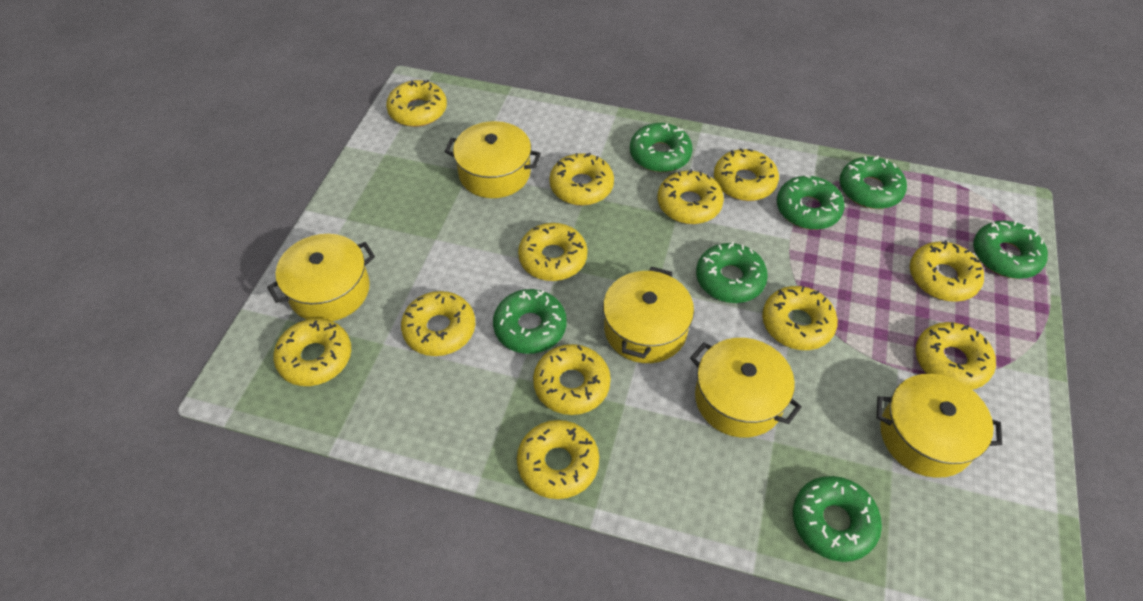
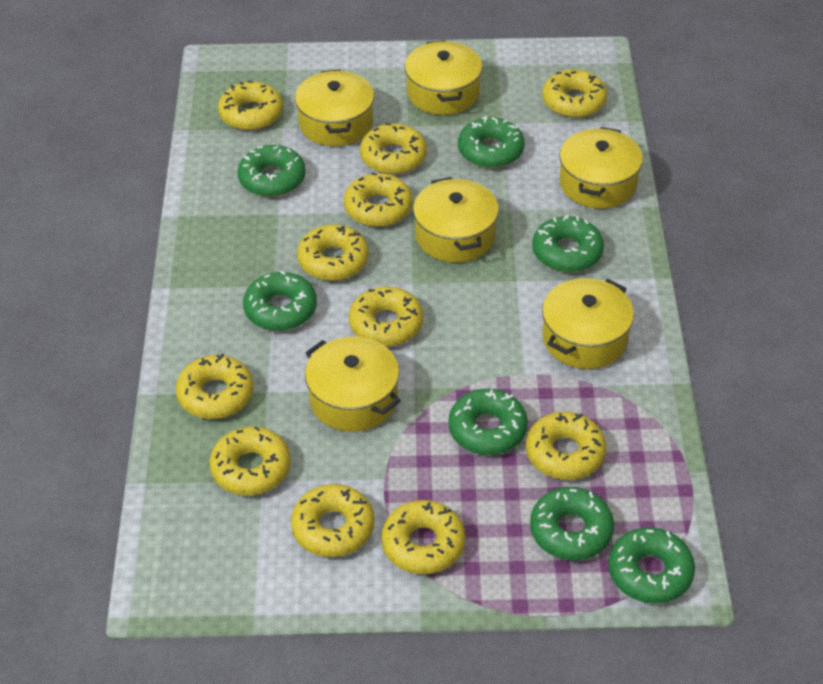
yellow donut: 12 -> 11
yellow pot: 5 -> 6

